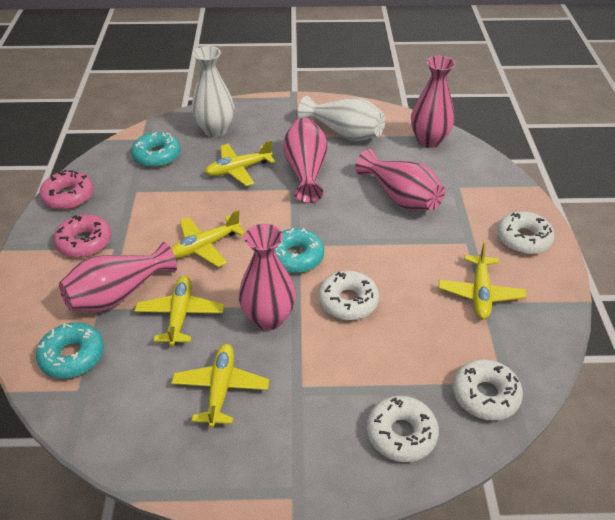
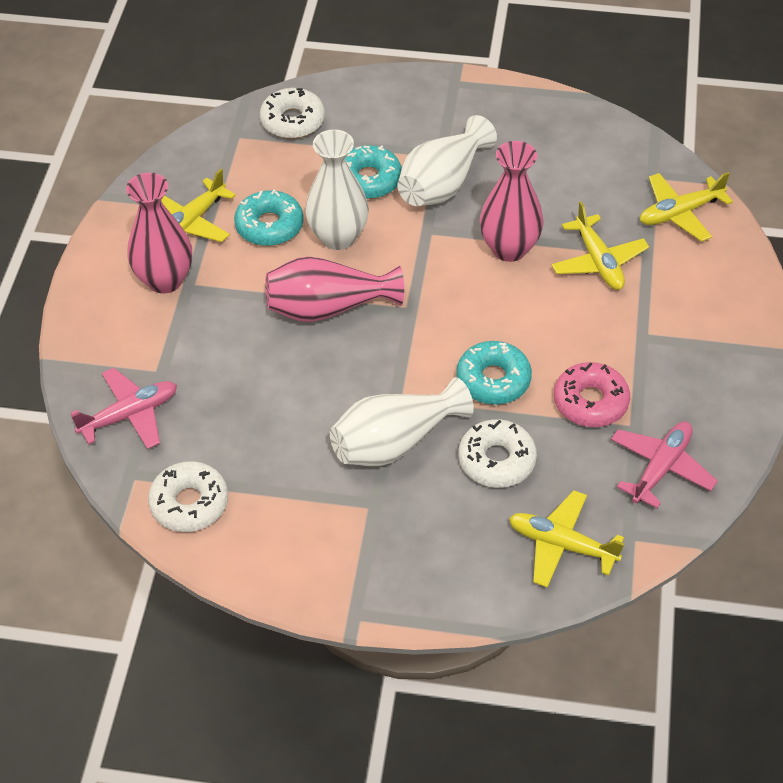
pink donut: 2 -> 1
pink plane: 0 -> 2
pink vase: 5 -> 3
white donut: 4 -> 3
white vase: 2 -> 3
yellow plane: 5 -> 4

